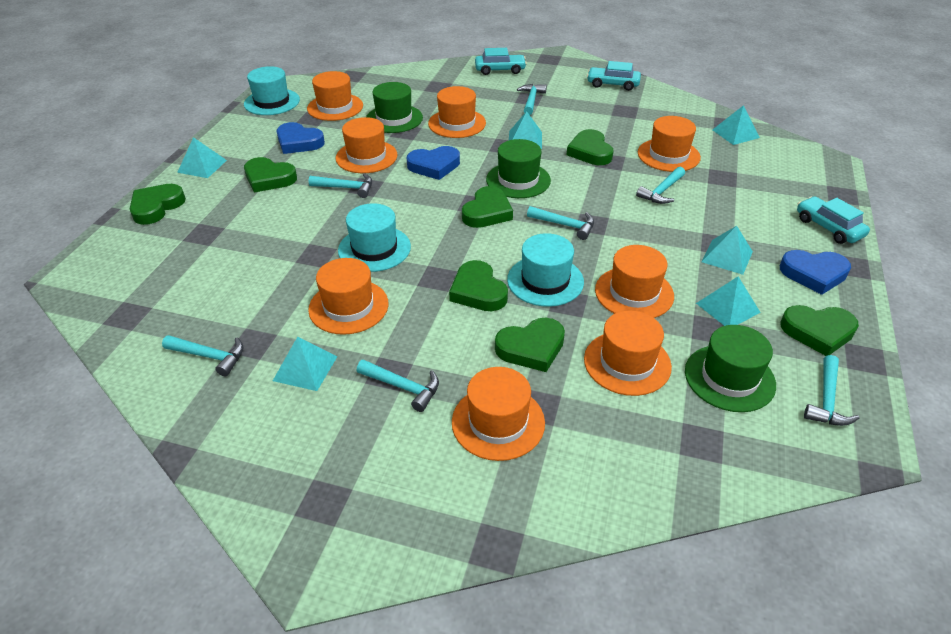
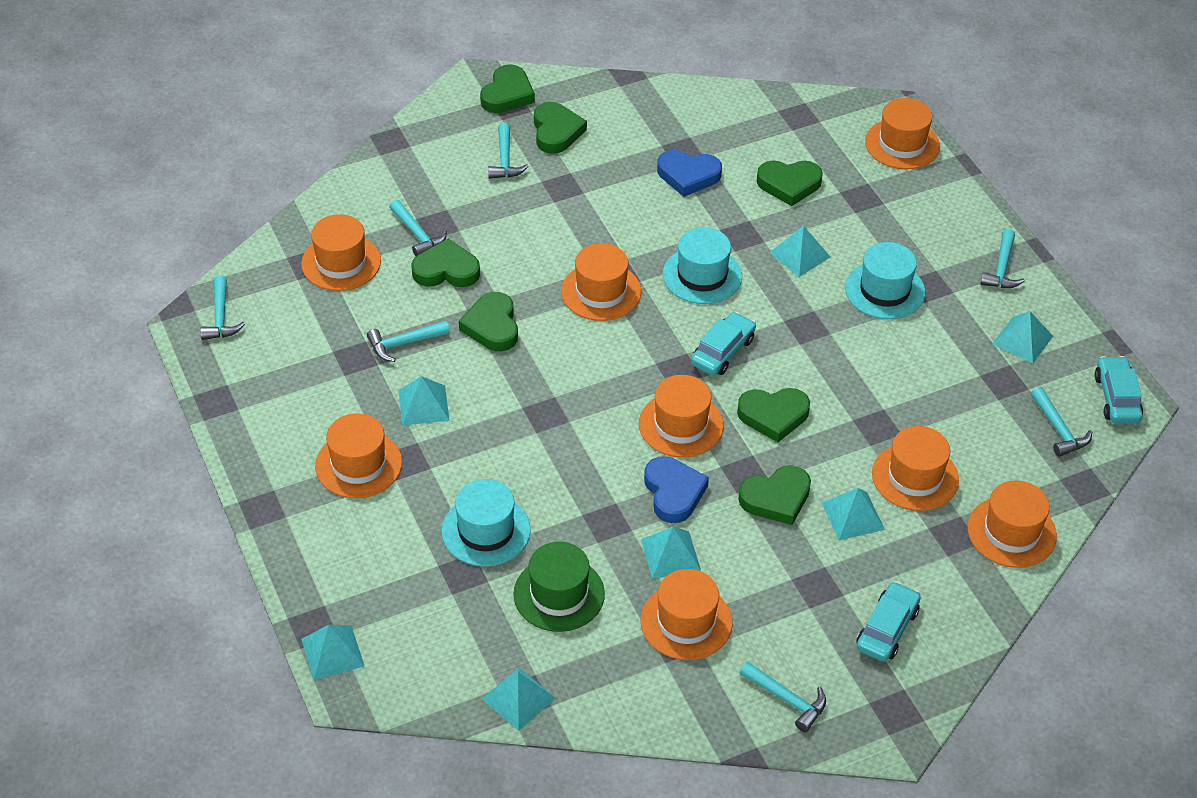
blue heart: 3 -> 2
green hat: 3 -> 1
turquoise pyramid: 6 -> 7

